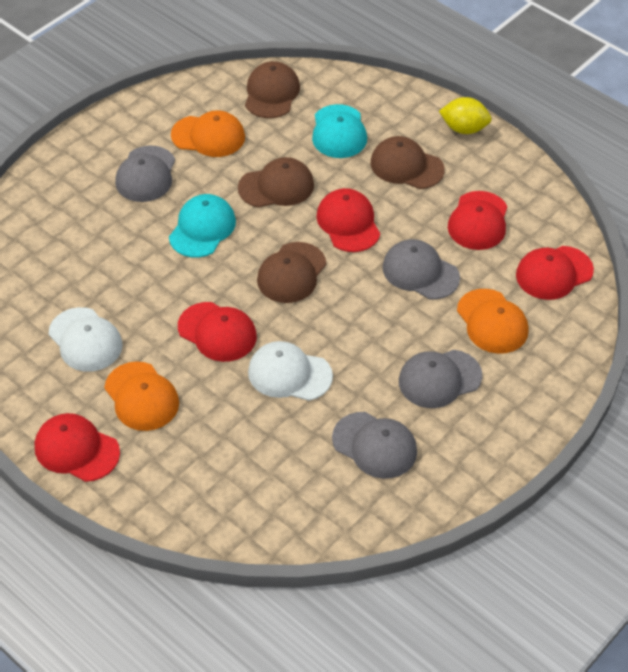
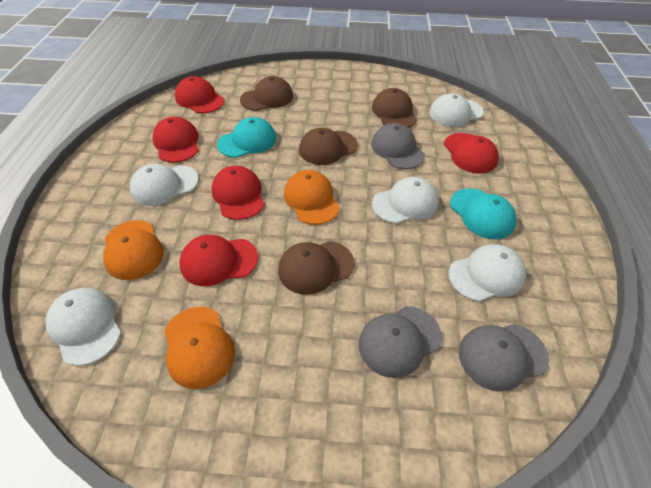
grey cap: 4 -> 3
white cap: 2 -> 5
yellow lemon: 1 -> 0

